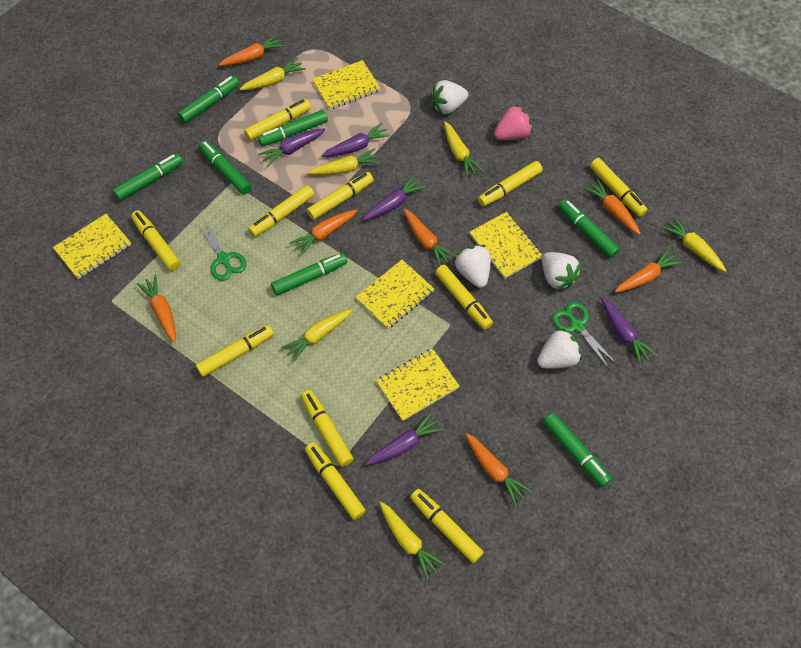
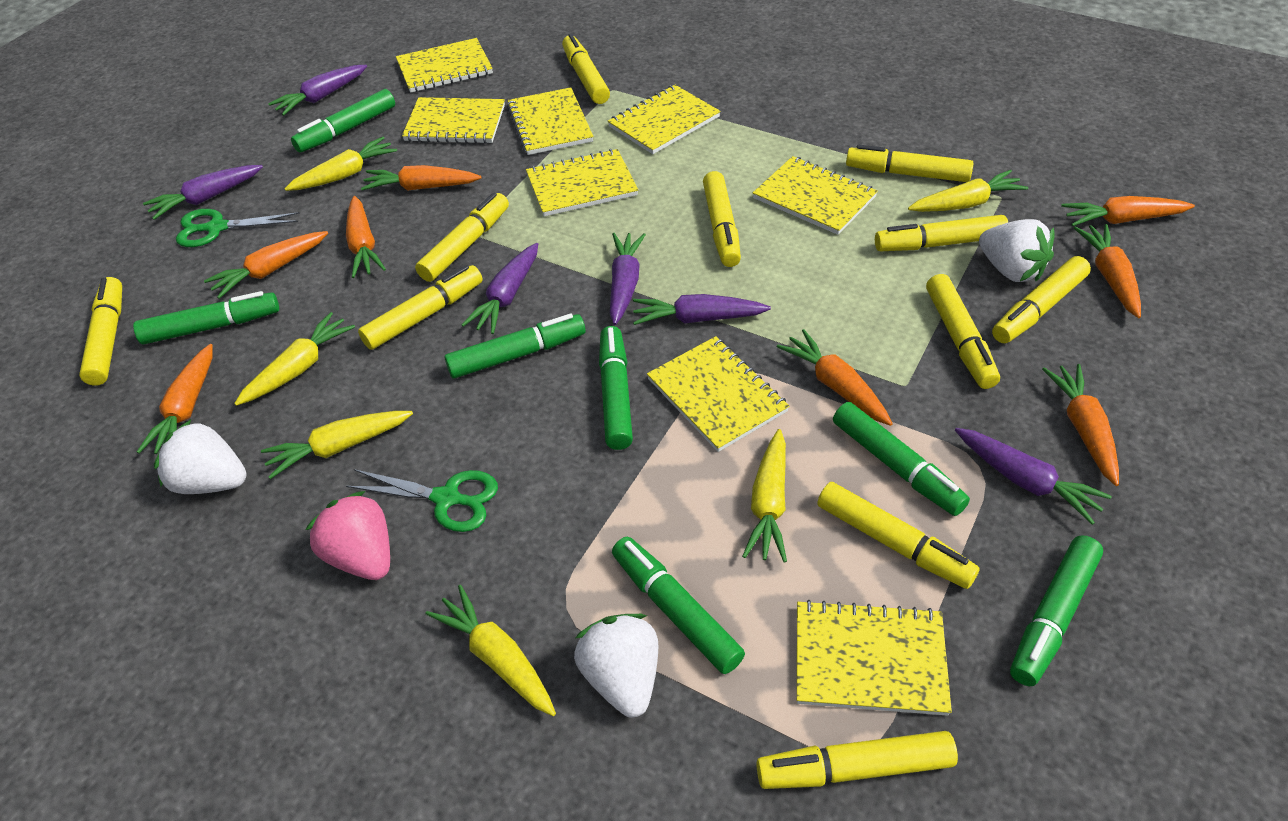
orange carrot: 7 -> 8
purple carrot: 5 -> 6
white strawberry: 4 -> 3
yellow notebook: 5 -> 8

